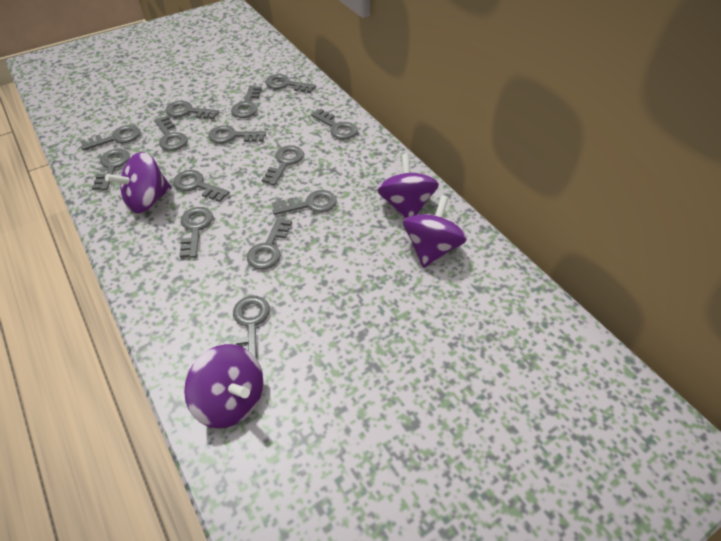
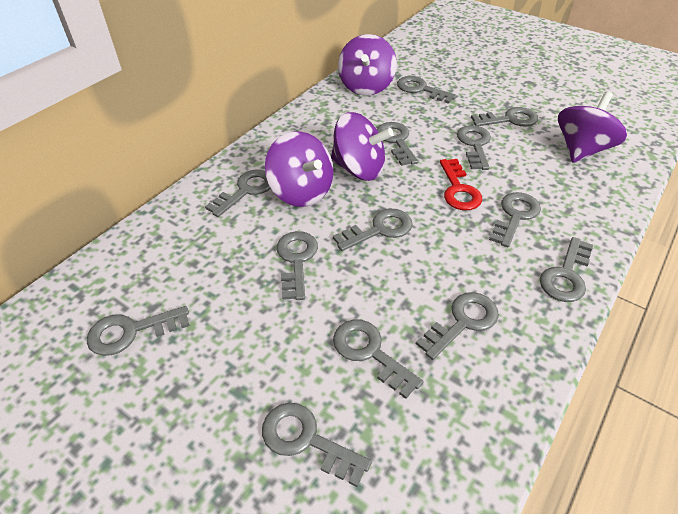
grey key: 14 -> 13
red key: 0 -> 1

